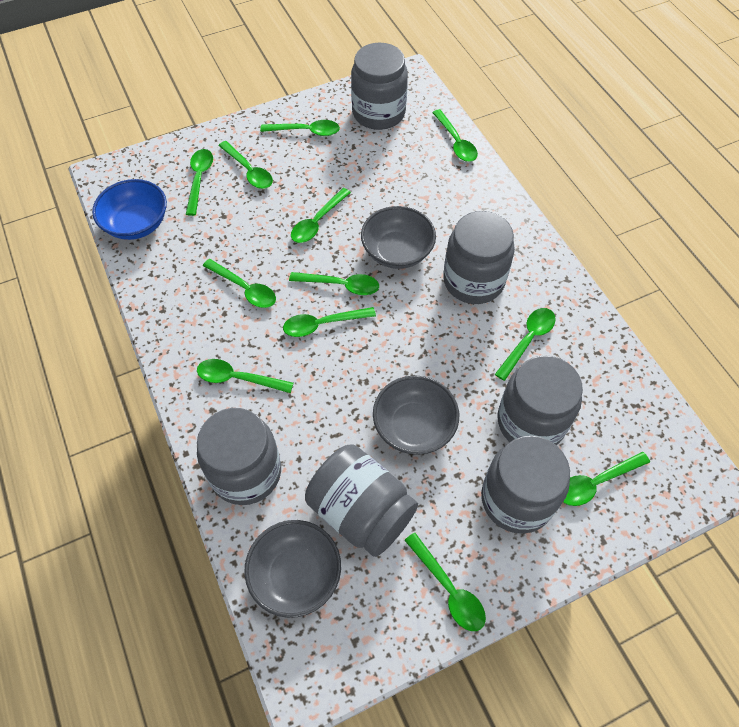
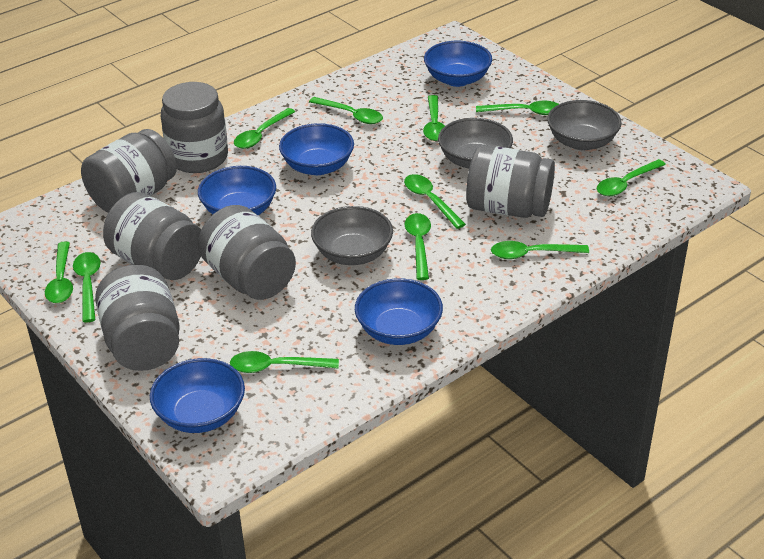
blue bowl: 1 -> 5
green spoon: 12 -> 11

